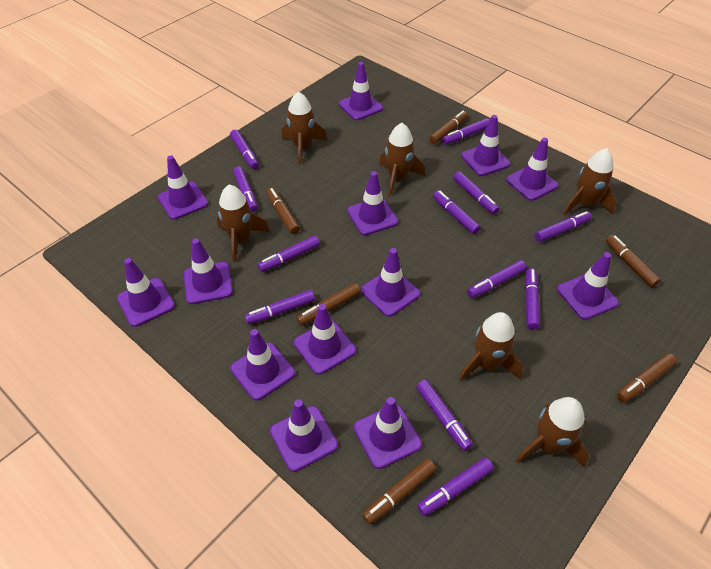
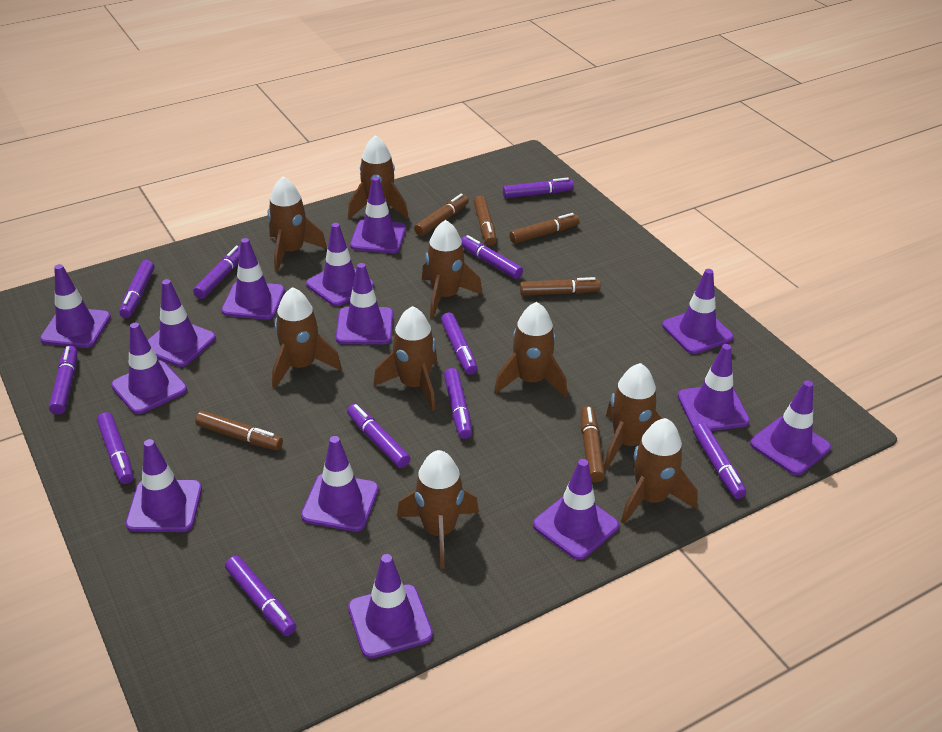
brown rocket: 6 -> 9
purple marker: 12 -> 11
purple traffic cone: 13 -> 14

